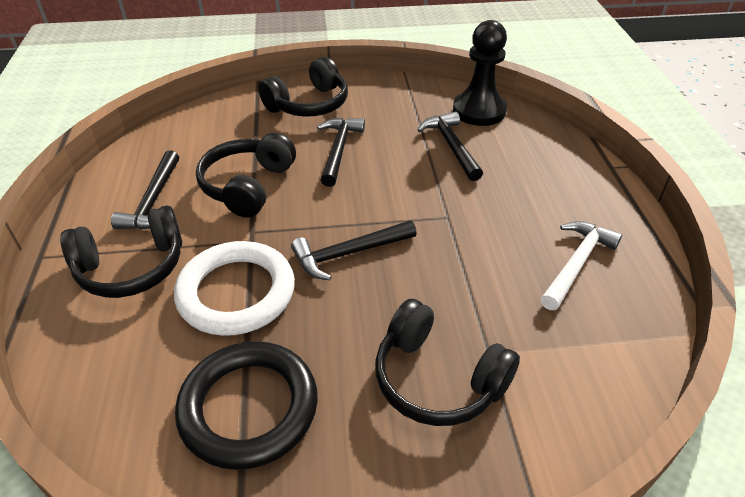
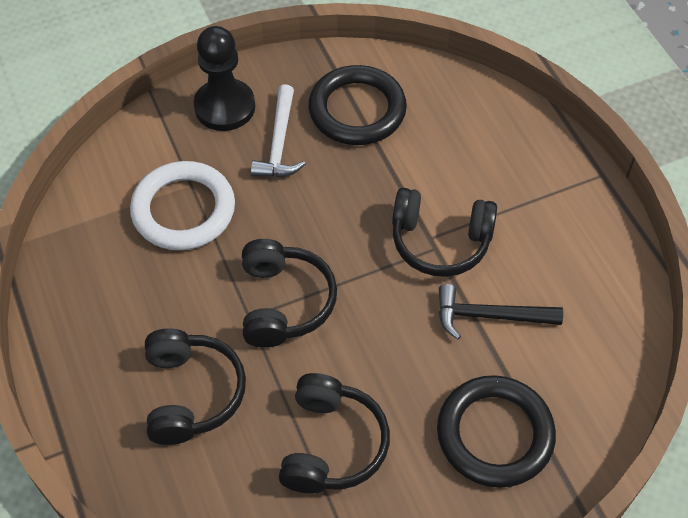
black hammer: 4 -> 1
black ring: 1 -> 2

